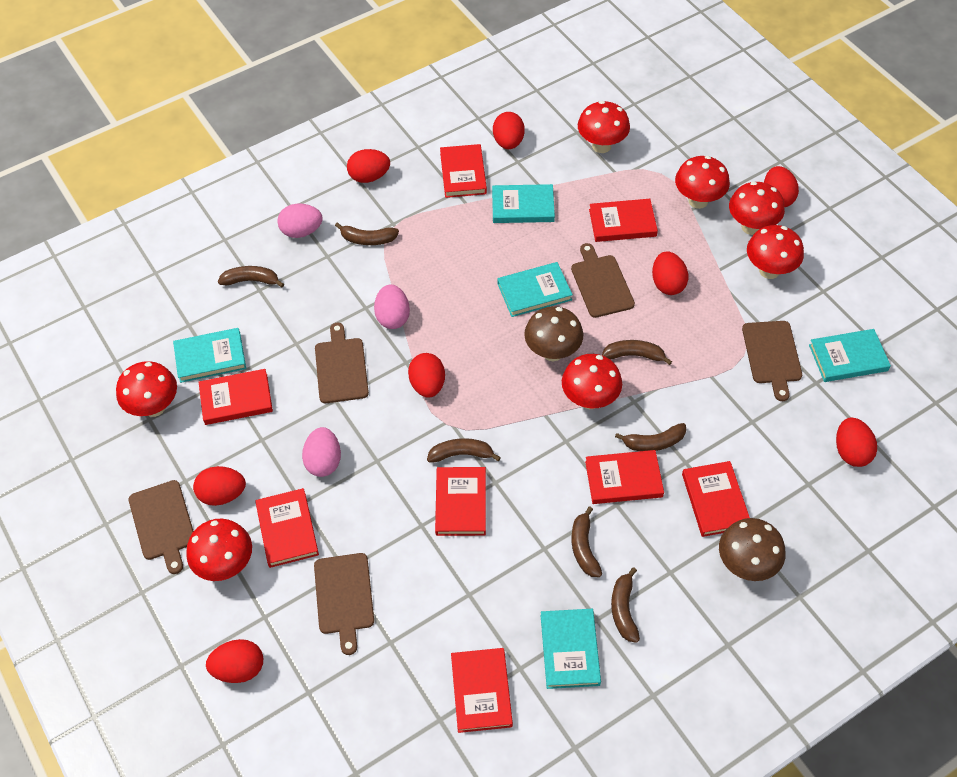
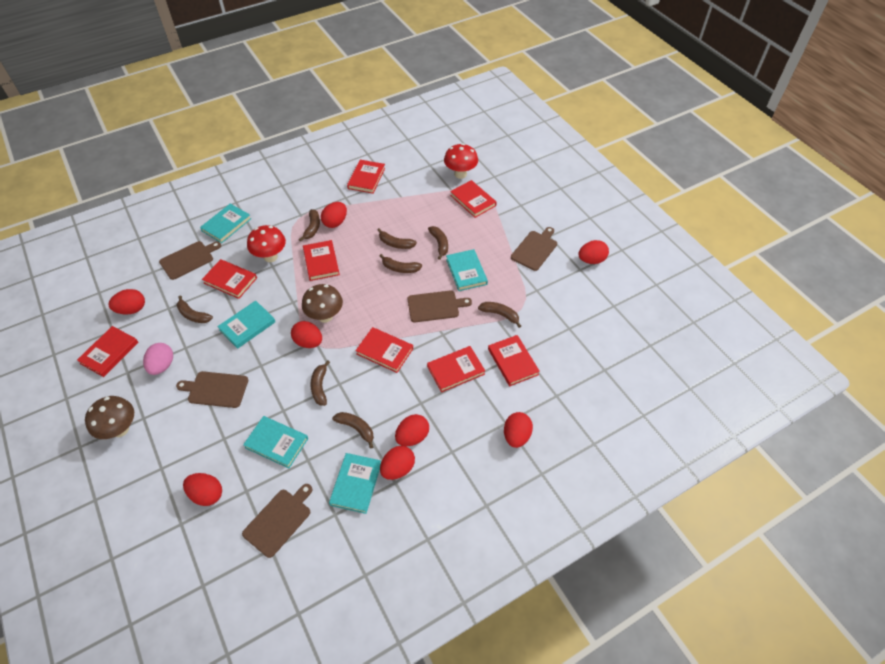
brown banana: 7 -> 8
pink egg: 3 -> 1
red mushroom: 7 -> 2

